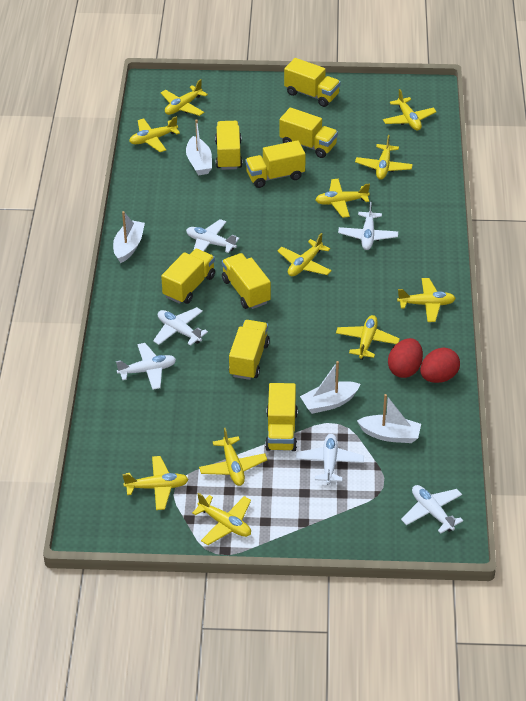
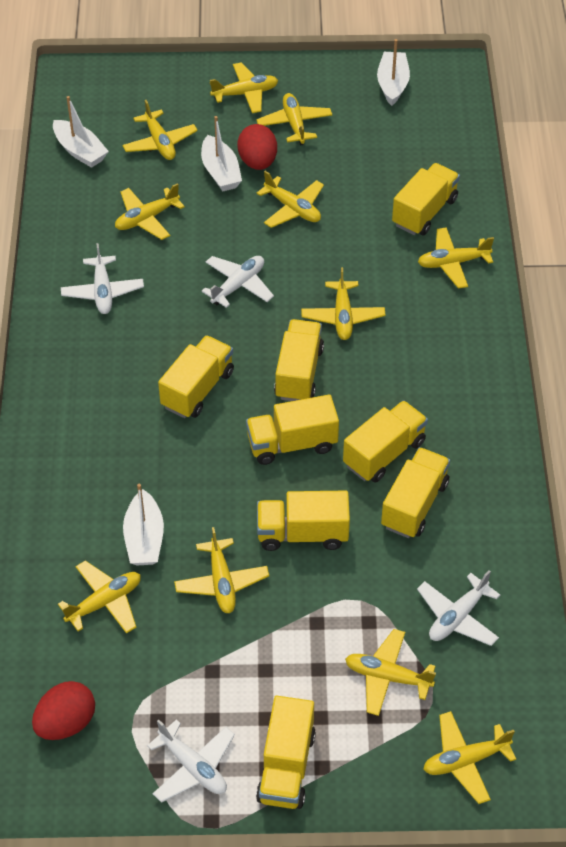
white plane: 6 -> 4

